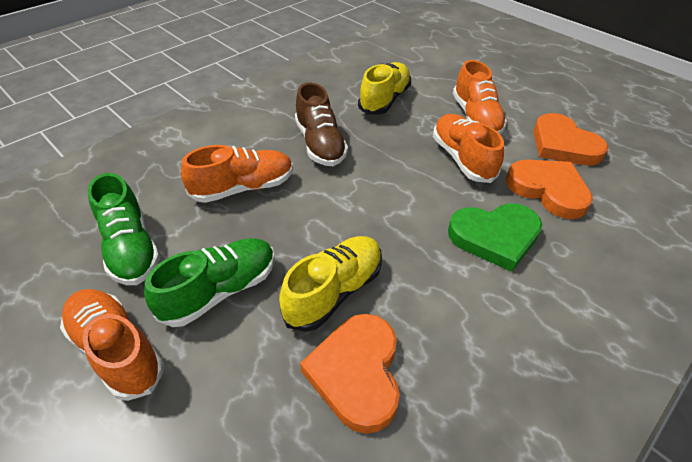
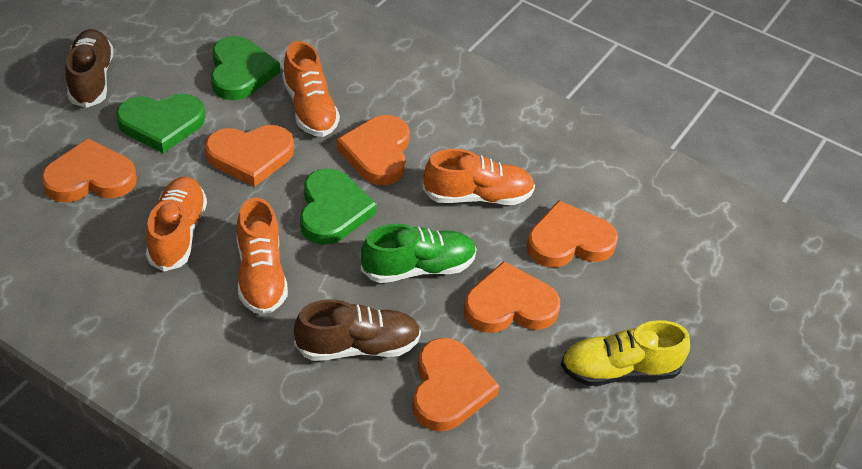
brown shoe: 1 -> 2
green heart: 1 -> 3
green shoe: 2 -> 1
orange heart: 3 -> 6
yellow shoe: 2 -> 1

